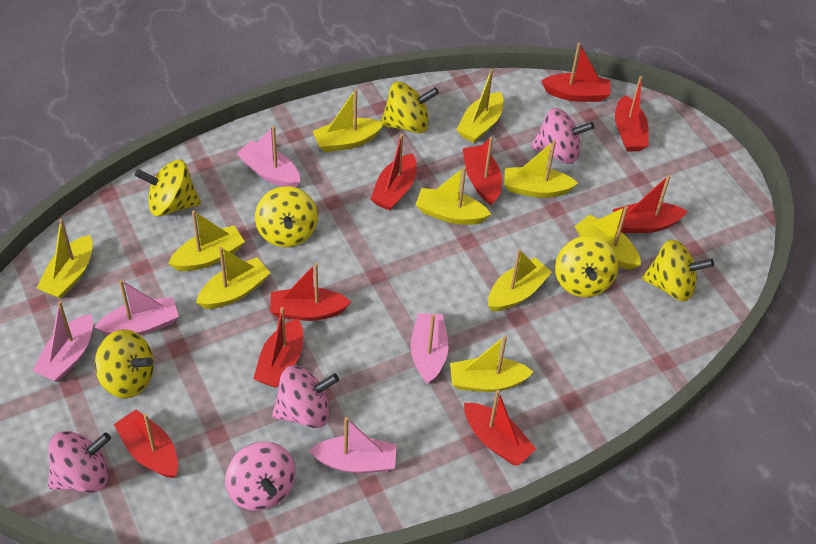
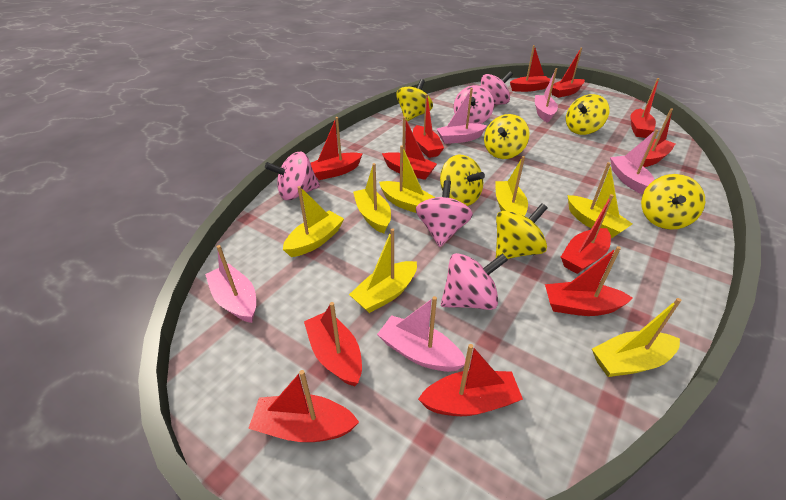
pink spinning top: 4 -> 5
red boat: 9 -> 12
yellow boat: 10 -> 7

